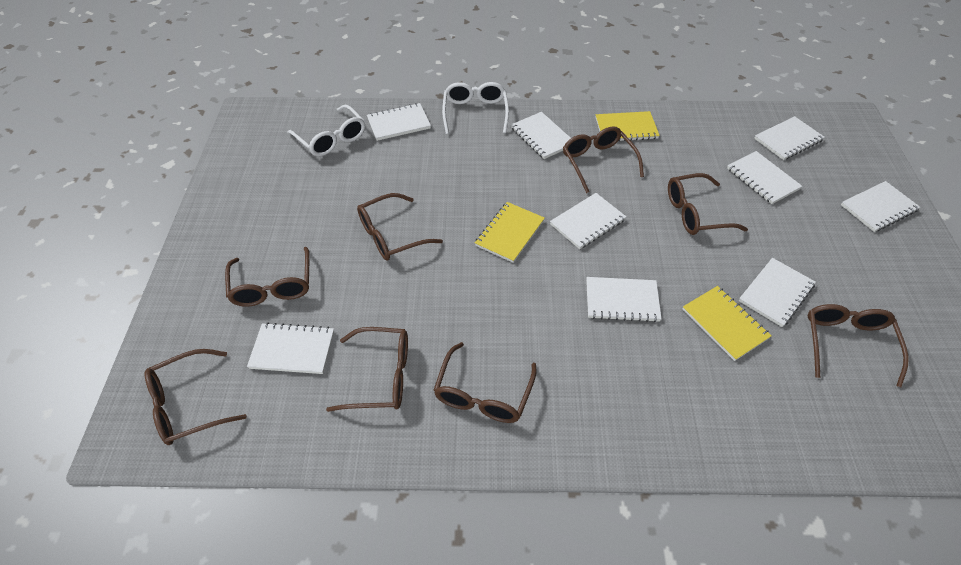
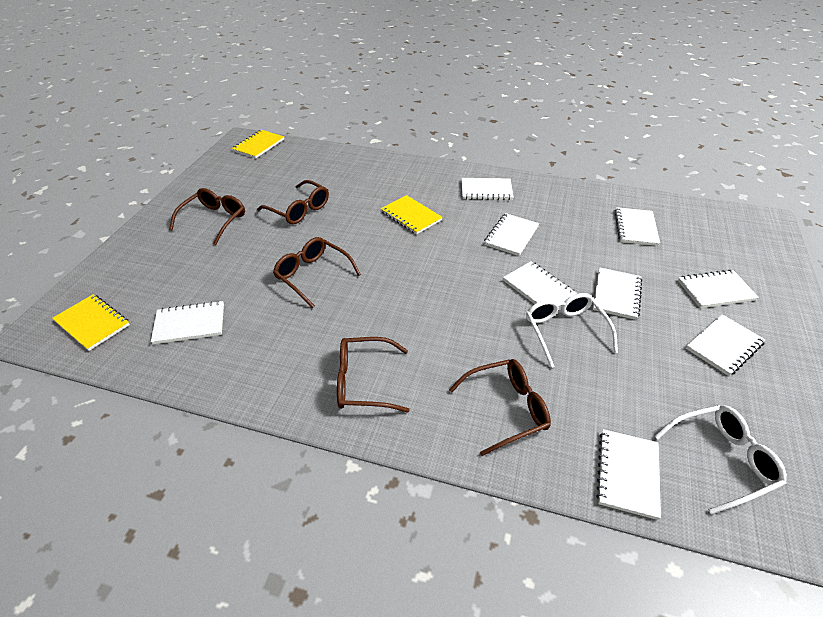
brown glasses: 8 -> 5

